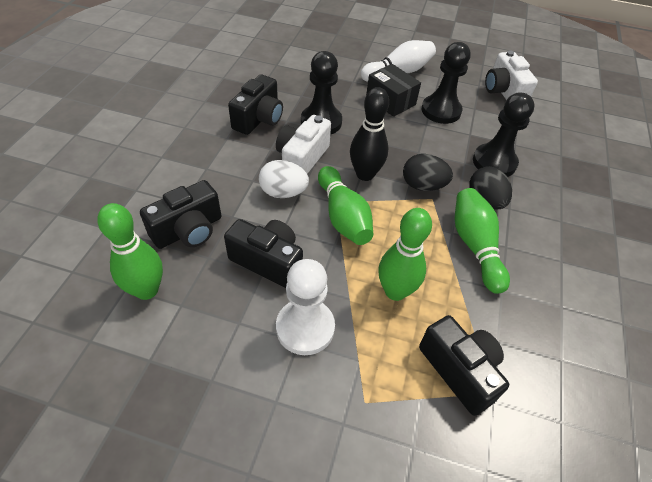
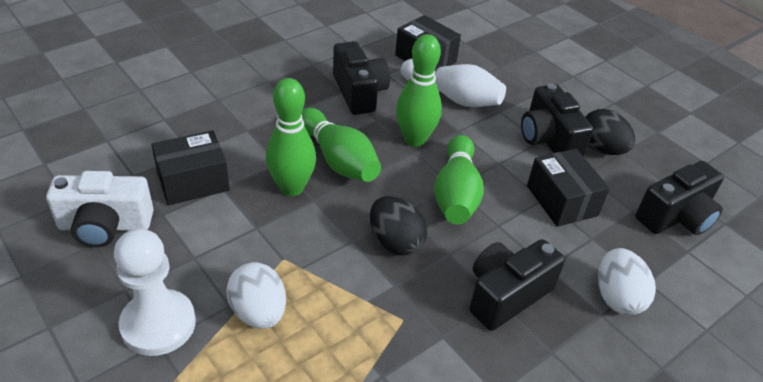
black bowling pin: 1 -> 0
black box: 1 -> 3
black pawn: 3 -> 0
white camera: 2 -> 1
white egg: 1 -> 2

